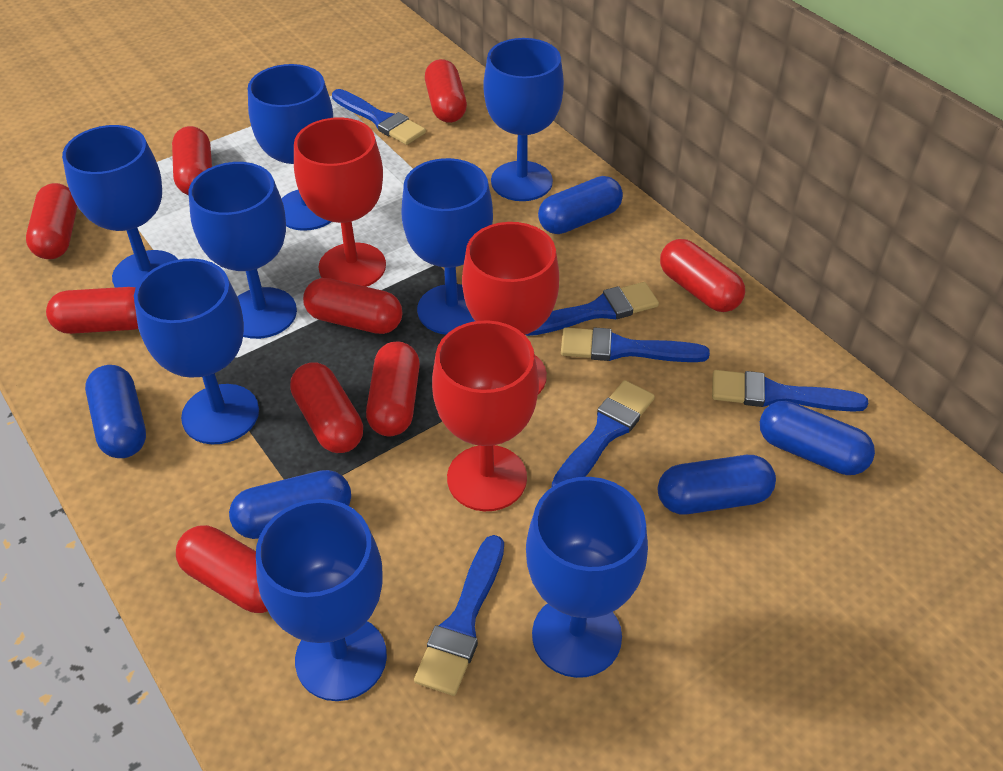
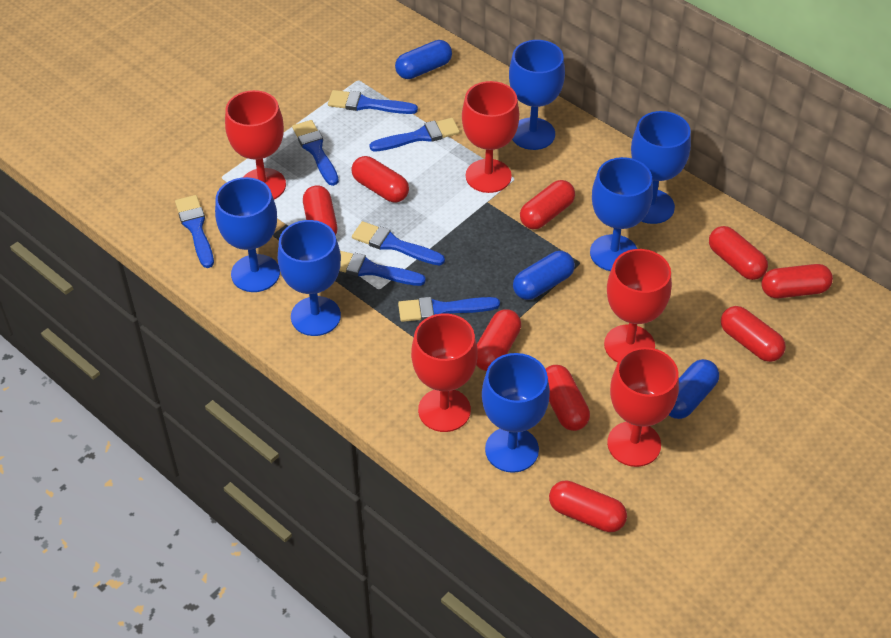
blue brush: 6 -> 7
blue capsule: 5 -> 3
blue goblet: 8 -> 6
red goblet: 3 -> 5

